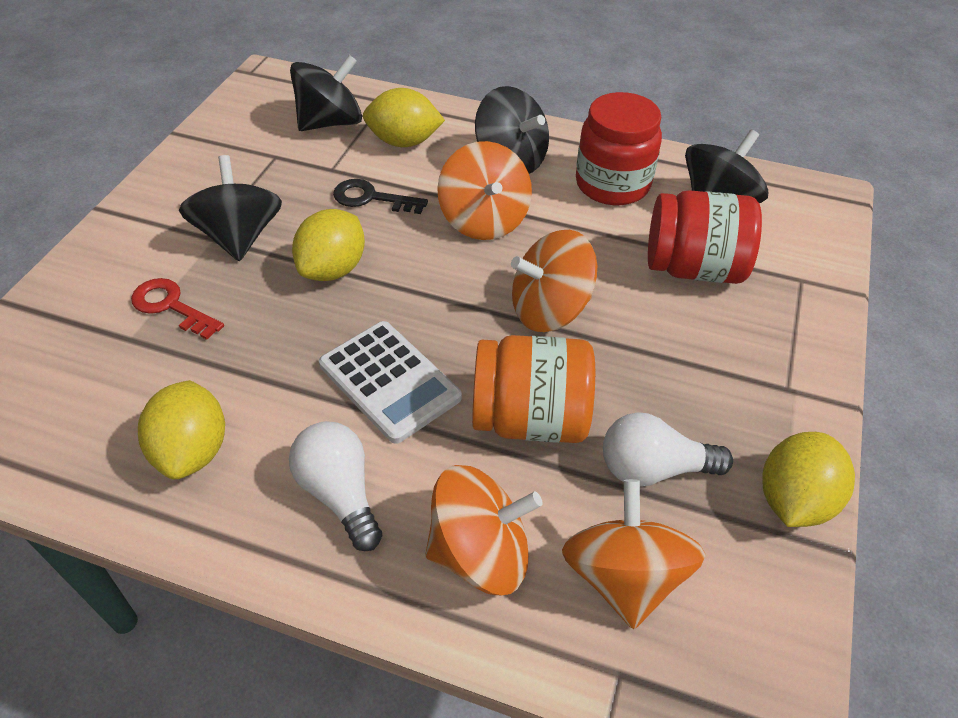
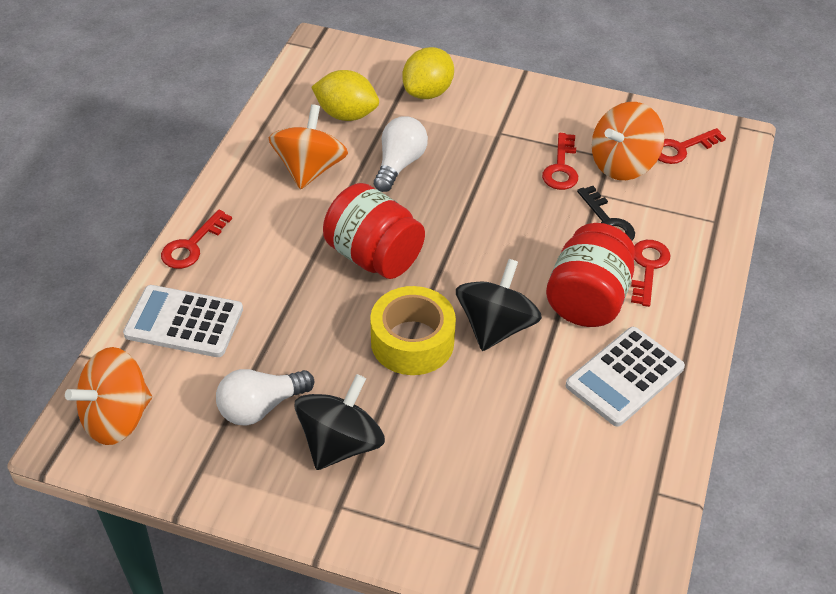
black spinning top: 4 -> 2
orange jar: 1 -> 0
orange spinning top: 4 -> 3
red key: 1 -> 4
white calculator: 1 -> 2
yellow lemon: 4 -> 2
yellow tape: 0 -> 1

